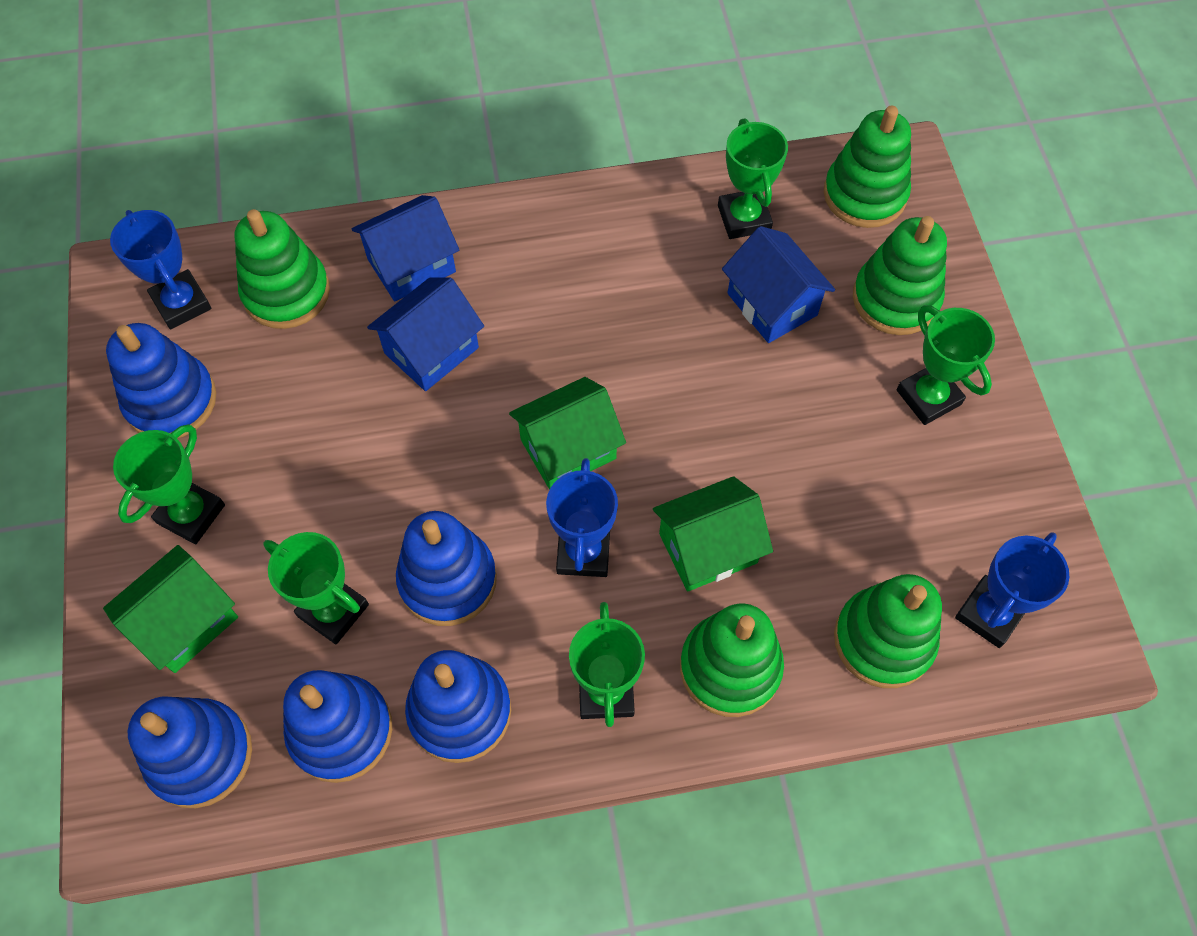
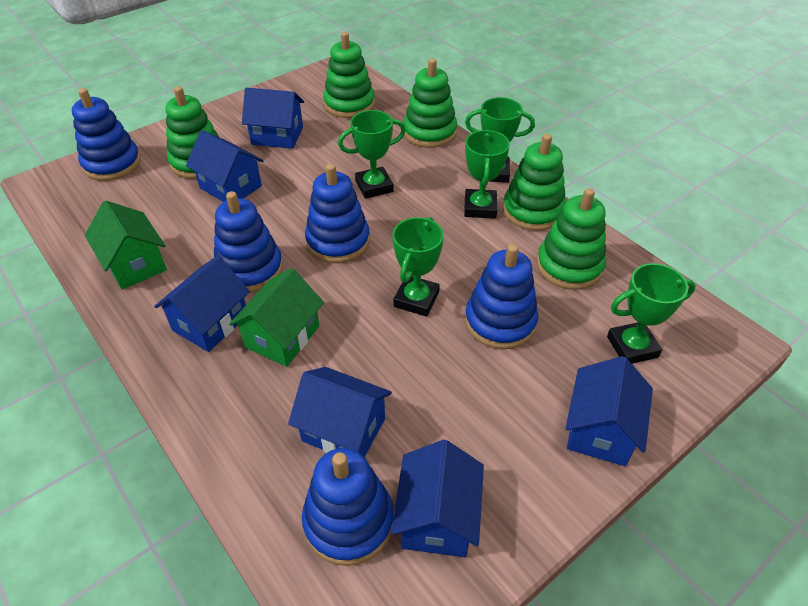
blue house: 3 -> 6
blue trophy: 3 -> 0
green house: 3 -> 2

